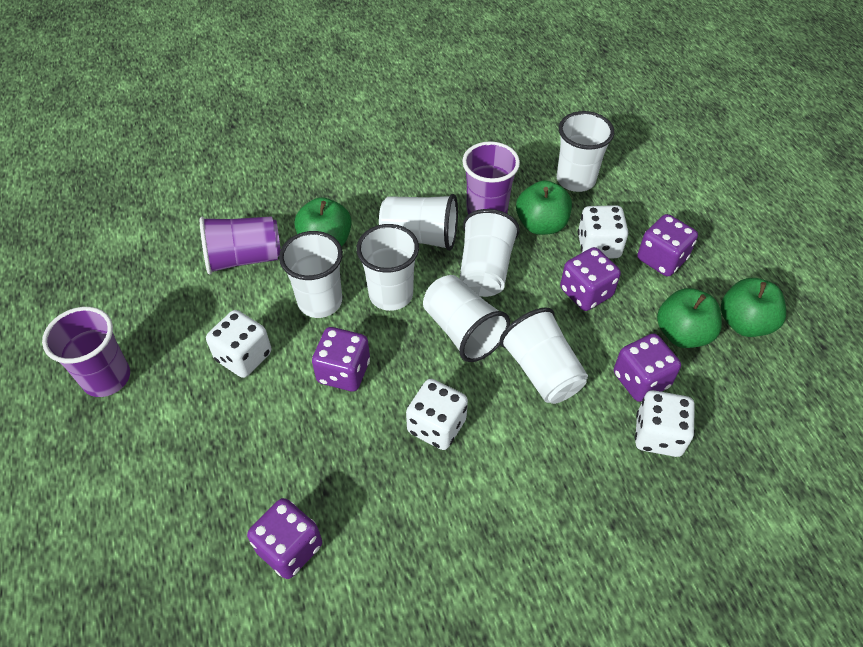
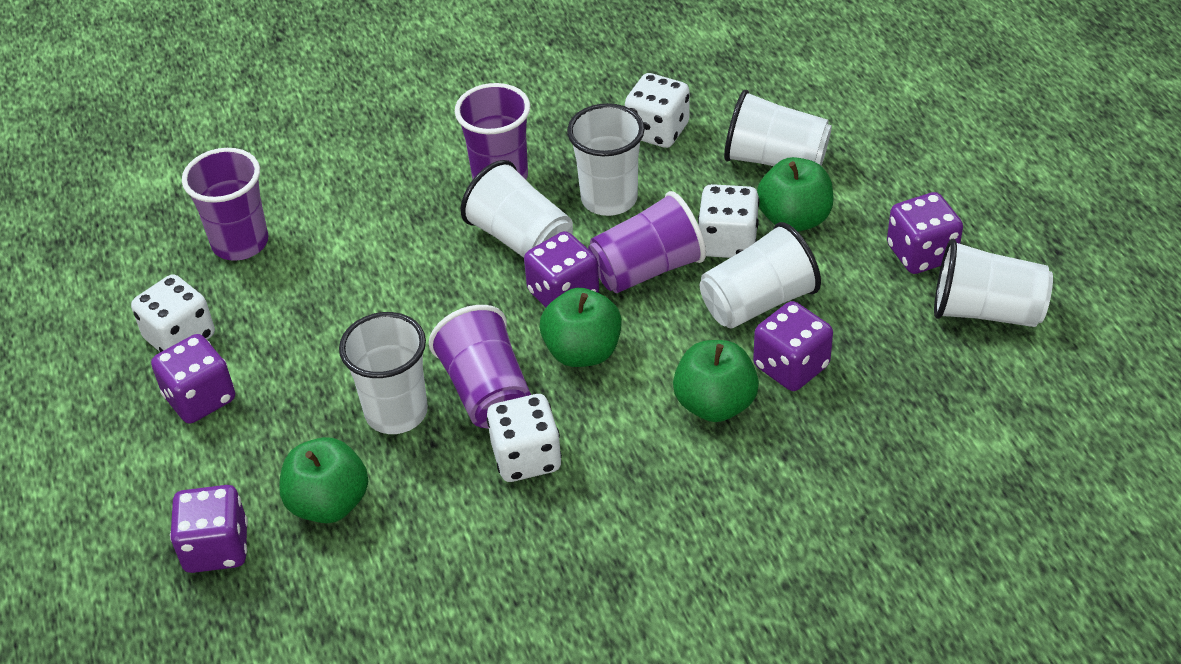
purple cup: 3 -> 4
white cup: 7 -> 6

